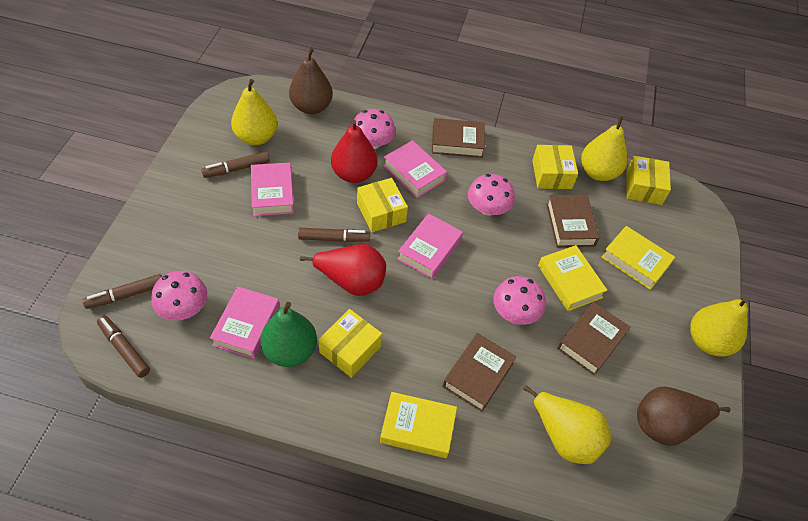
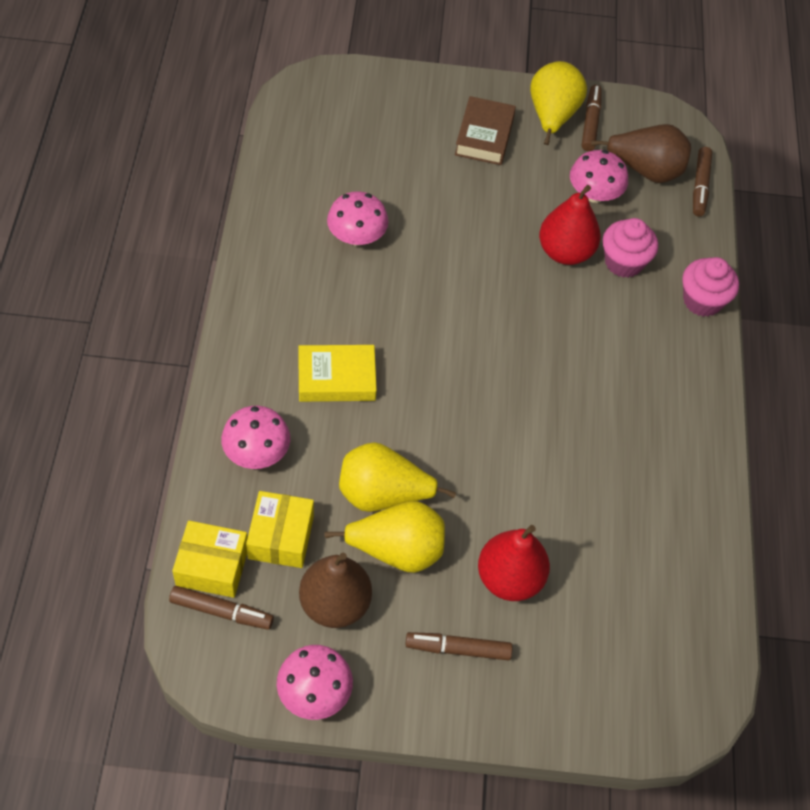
brown book: 4 -> 1
green pear: 1 -> 0
pink book: 4 -> 0
pink cupcake: 0 -> 2
yellow book: 3 -> 1
yellow box: 4 -> 2
yellow pear: 4 -> 3

